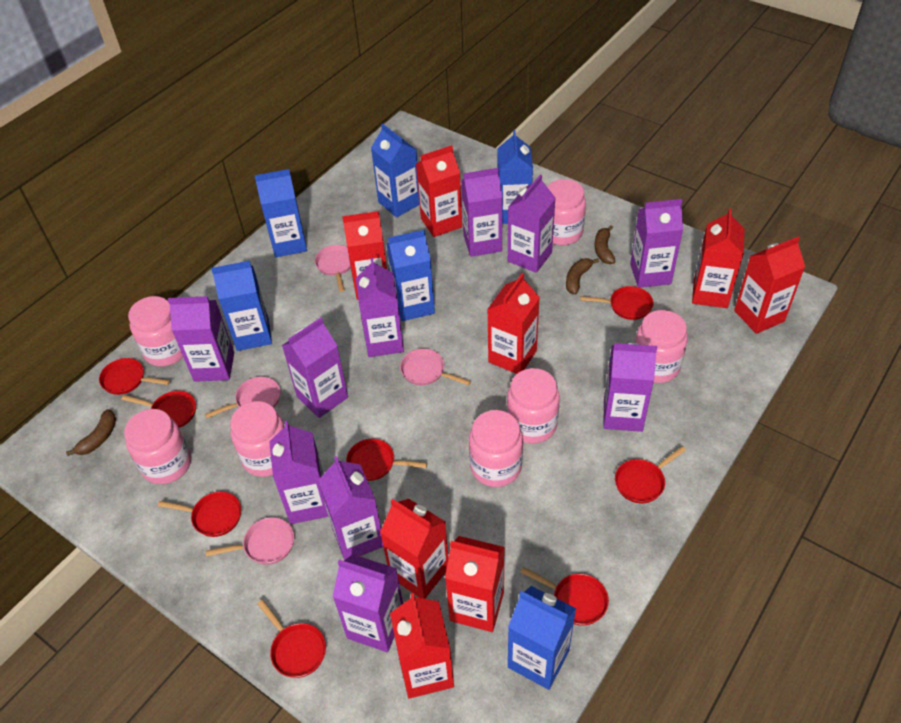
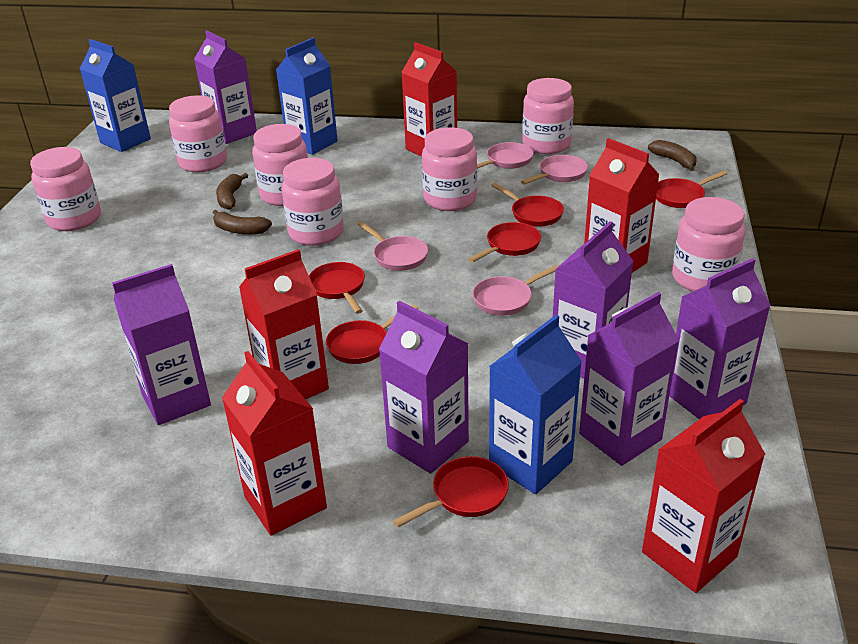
blue carton: 6 -> 3
purple carton: 10 -> 6
red carton: 8 -> 5
red pan: 8 -> 6

